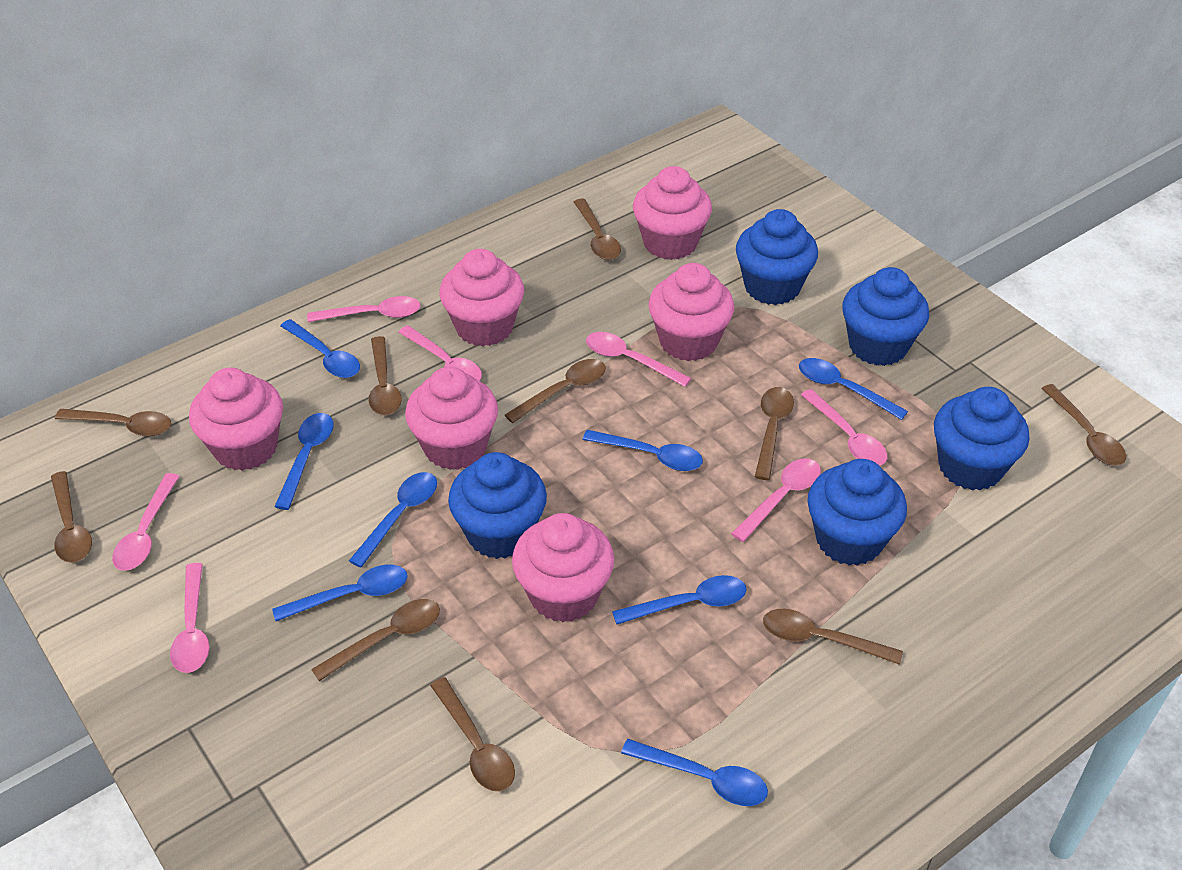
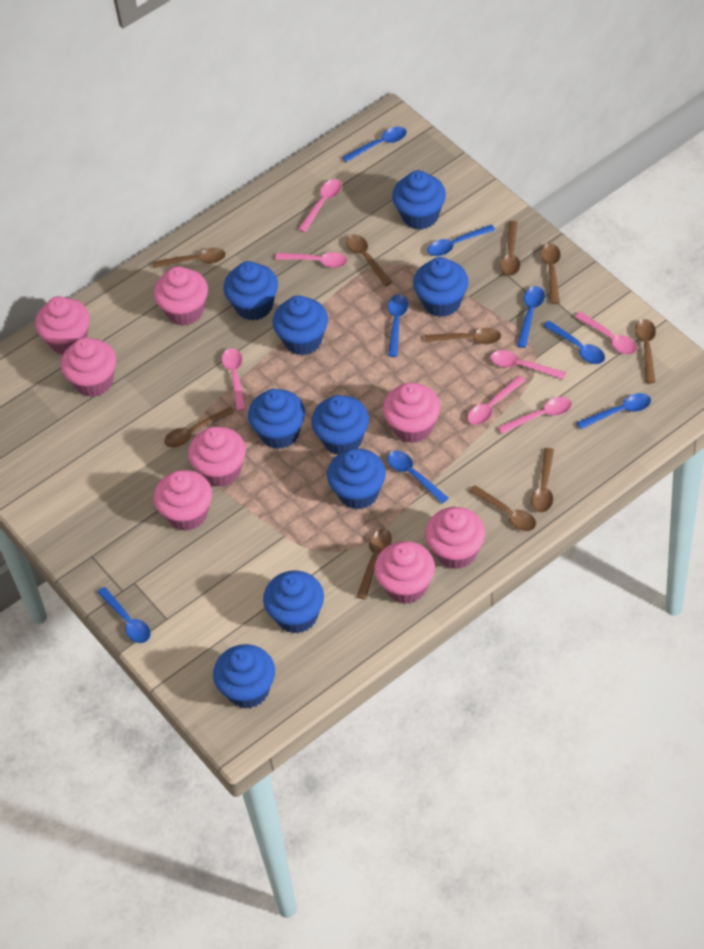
blue cupcake: 5 -> 9
pink cupcake: 6 -> 8

